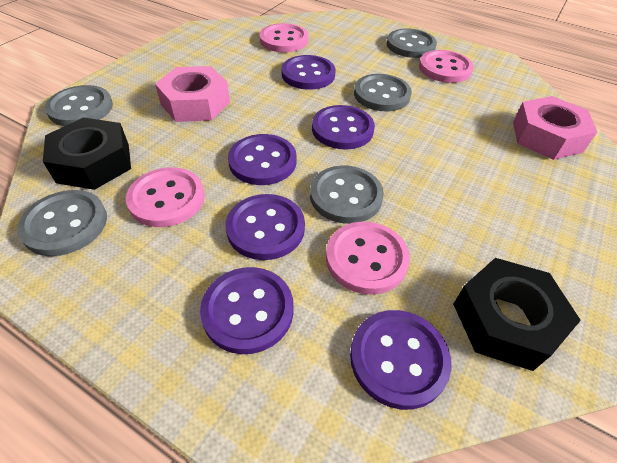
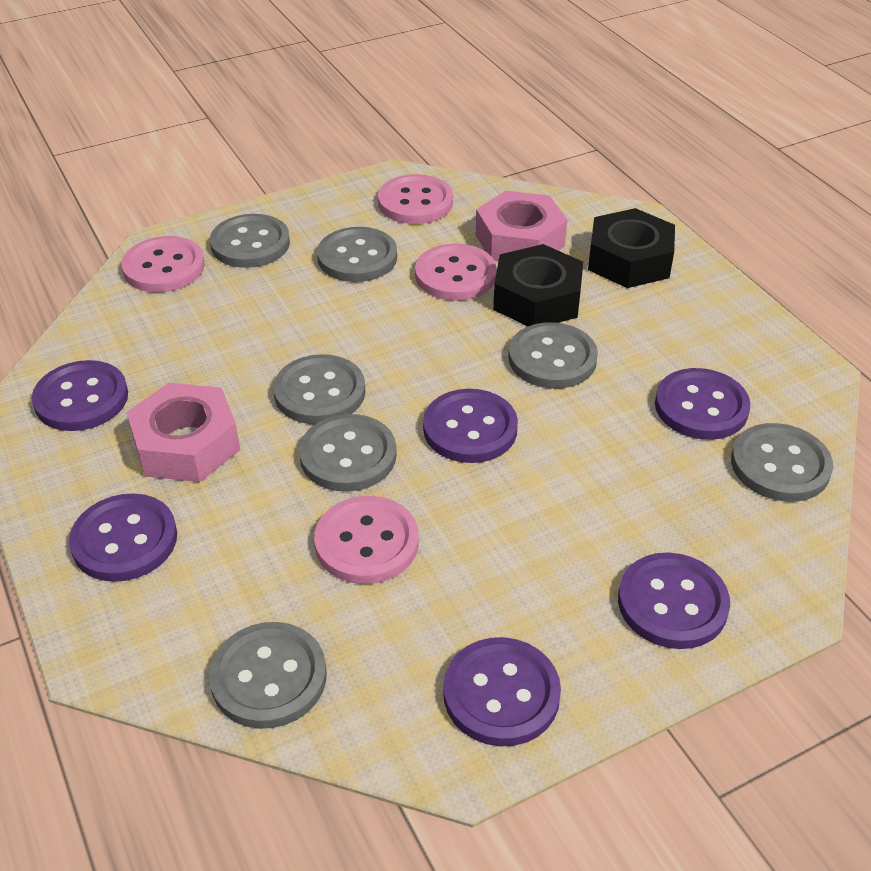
grey button: 5 -> 7

